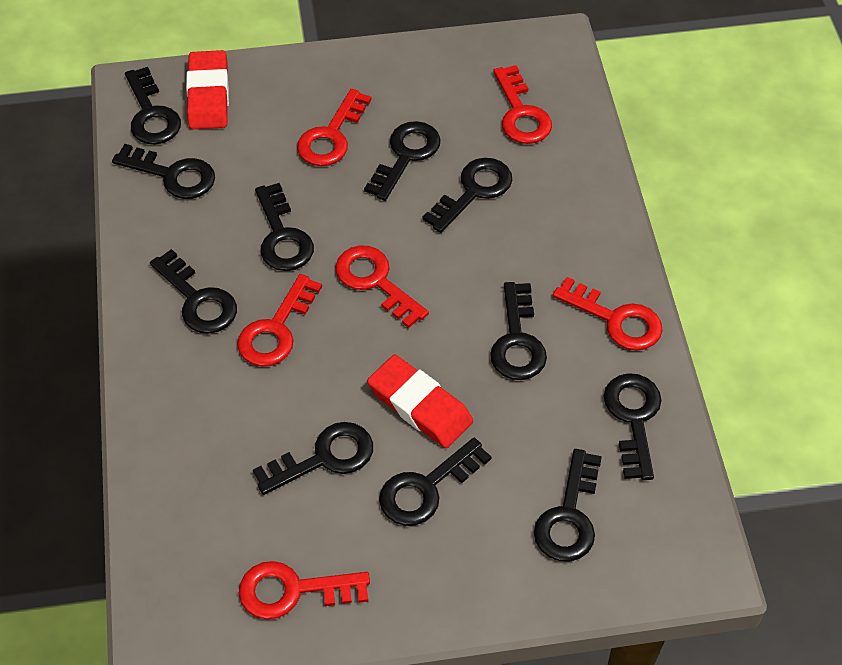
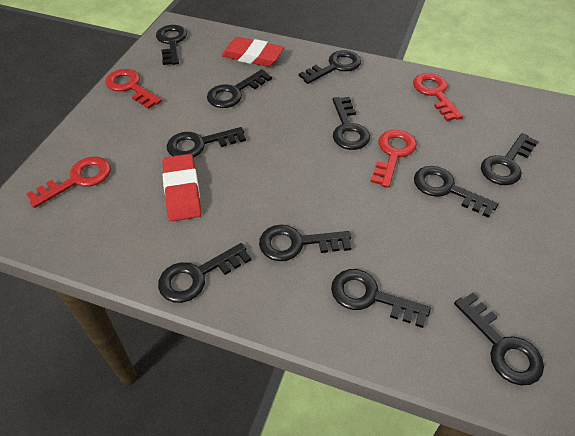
red key: 6 -> 4

